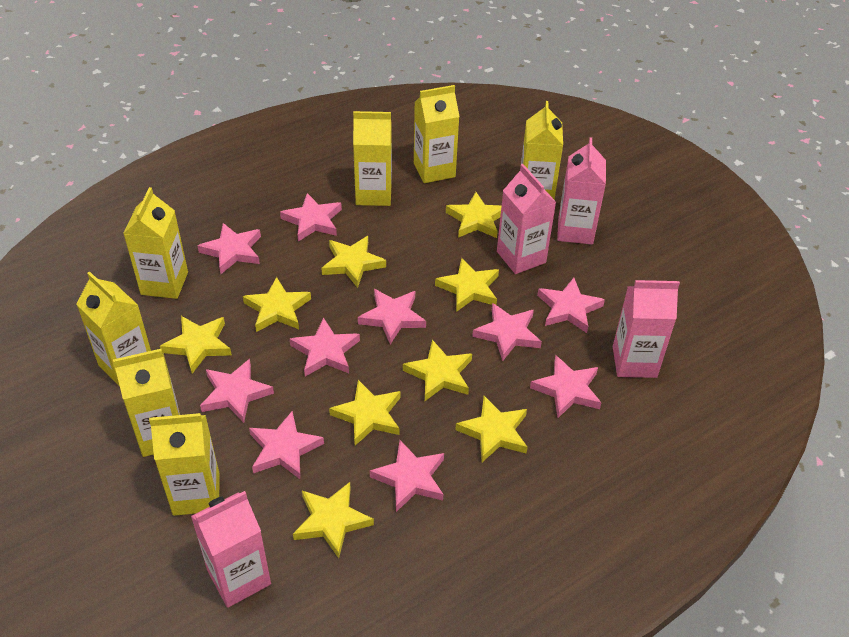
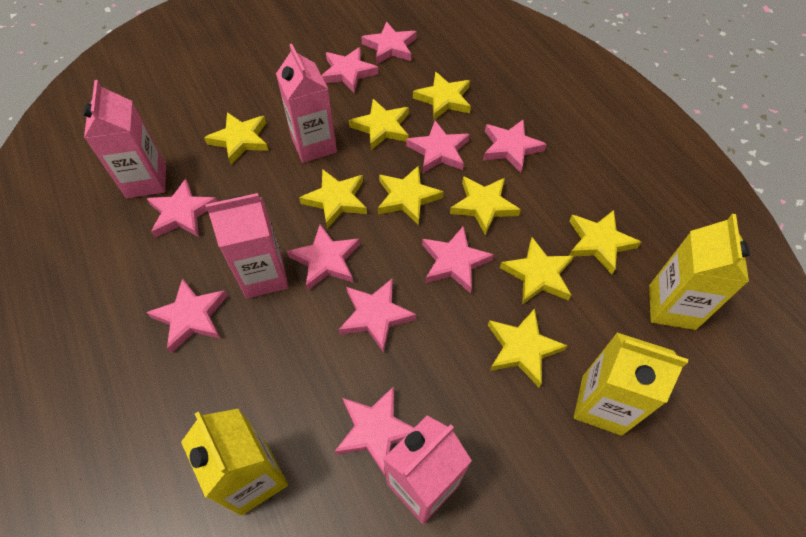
yellow carton: 7 -> 3

